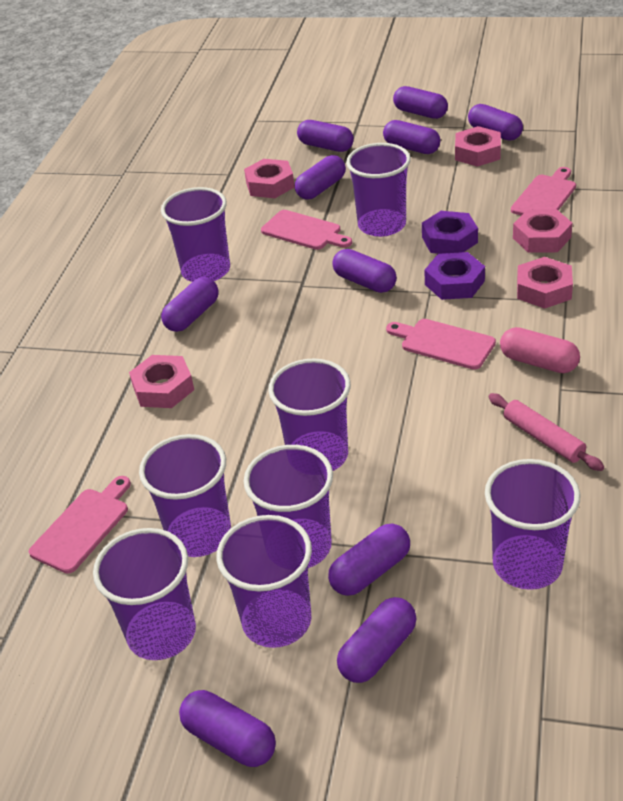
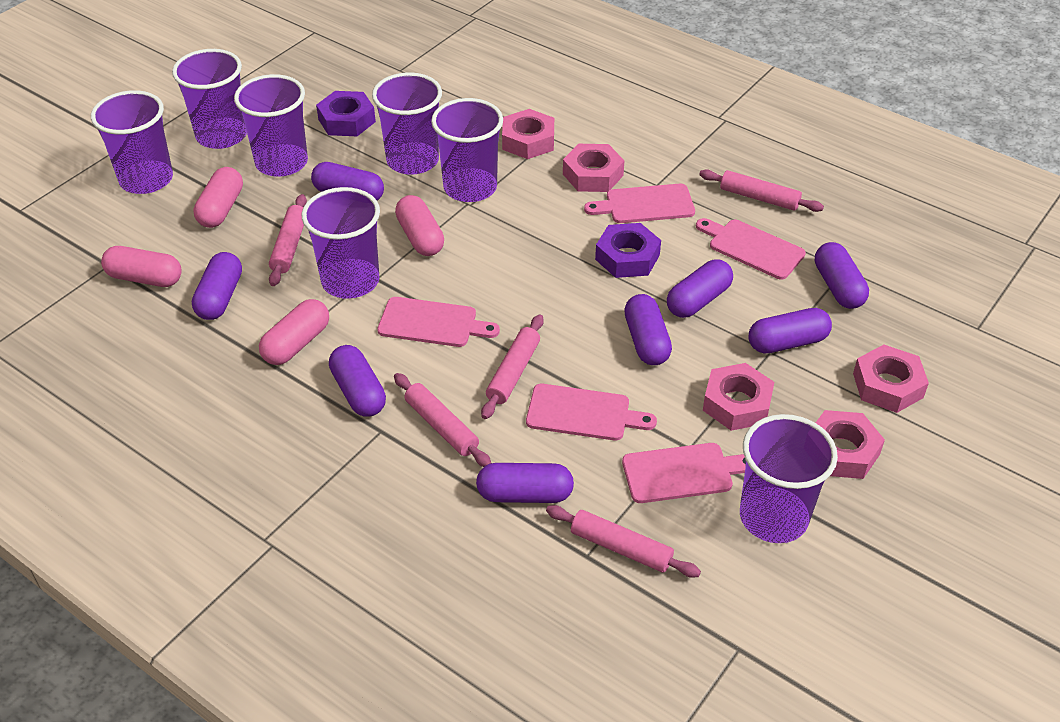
pink capsule: 1 -> 4
pink cutting board: 4 -> 5
pink rolling pin: 1 -> 5
purple capsule: 10 -> 8
purple cup: 8 -> 7

